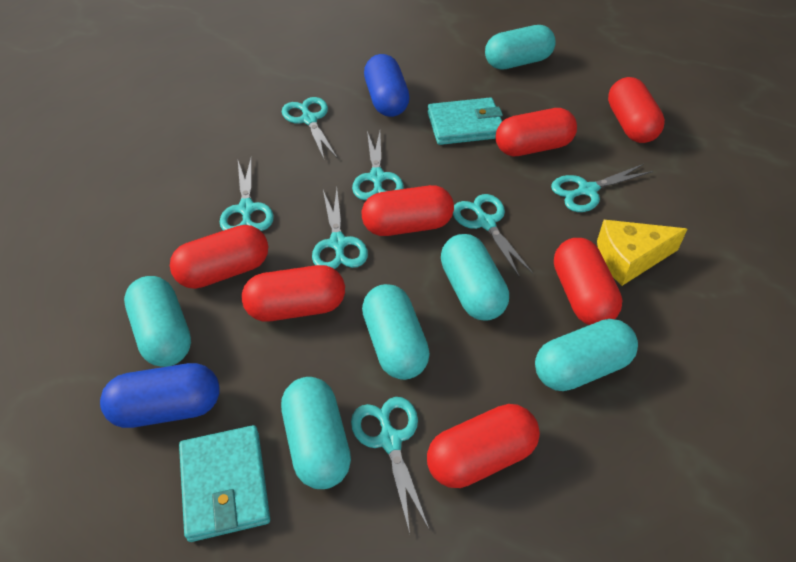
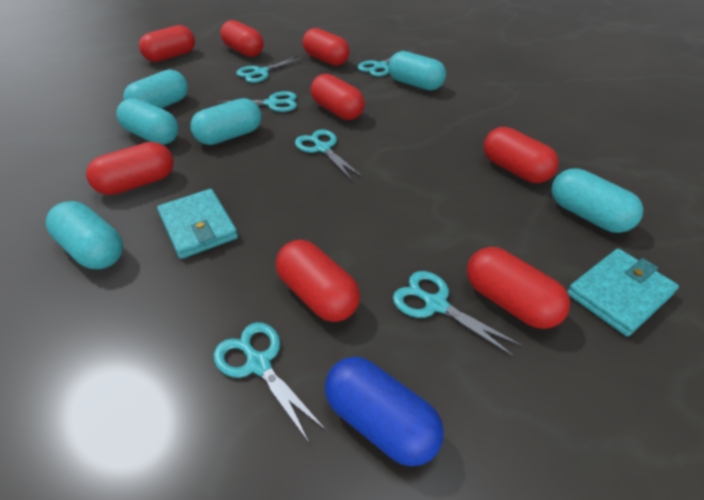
blue capsule: 2 -> 1
red capsule: 7 -> 8
turquoise scissors: 7 -> 6
yellow cheese: 1 -> 0

